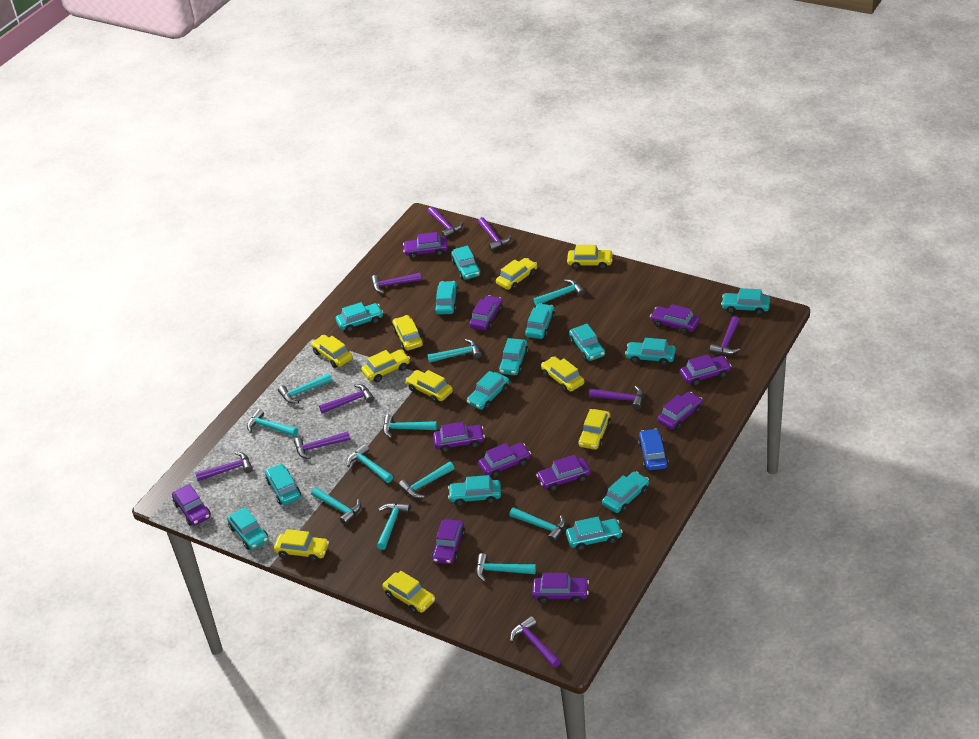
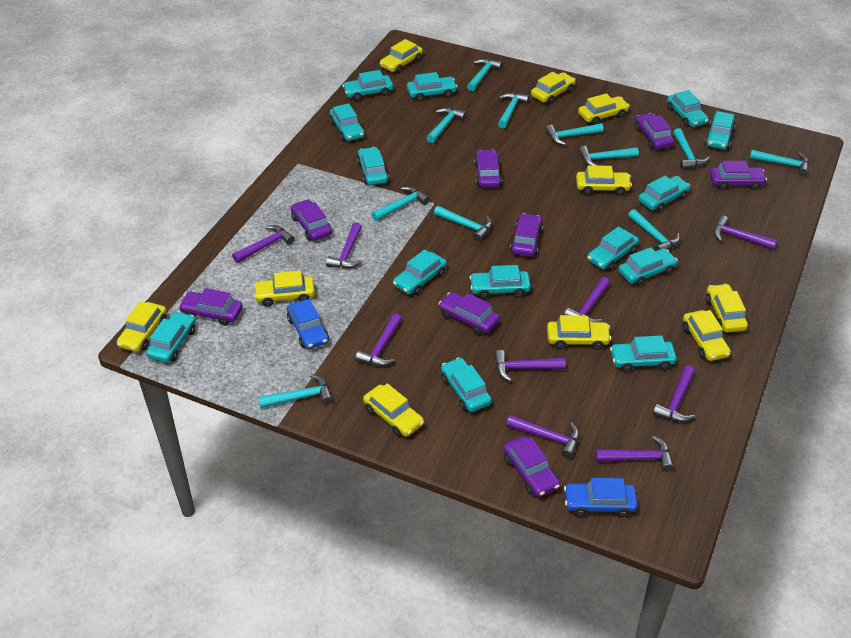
blue car: 1 -> 2
purple car: 11 -> 8

